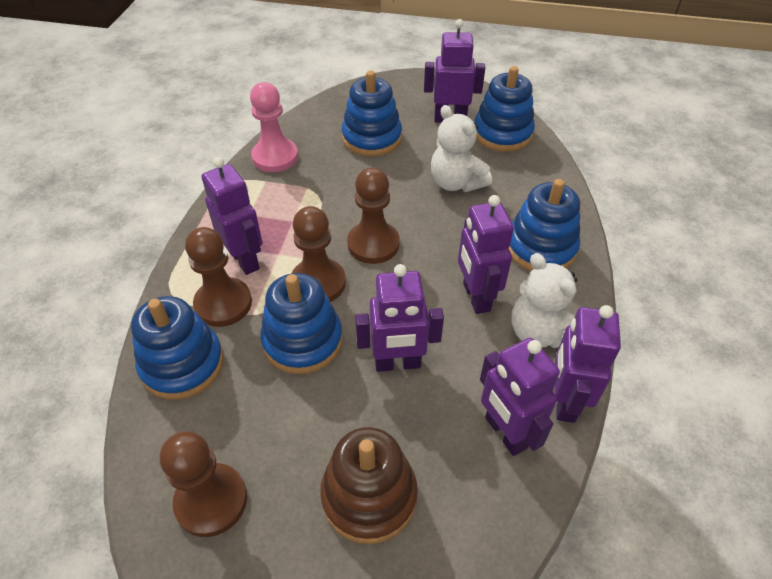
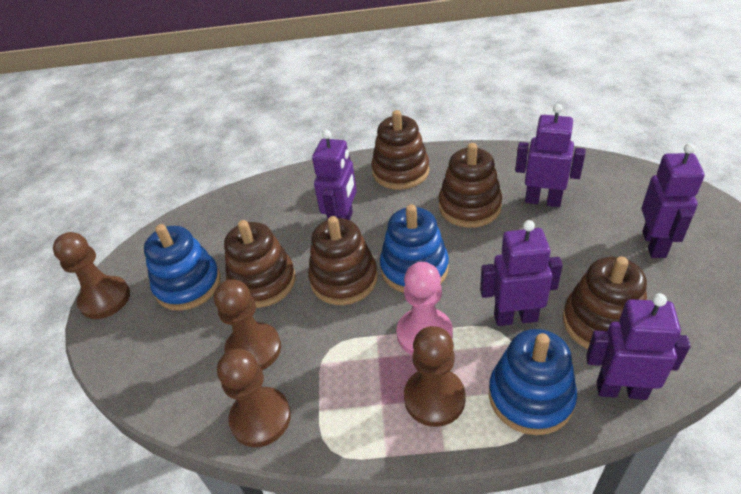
blue stacking toy: 5 -> 3
brown stacking toy: 1 -> 5
purple robot: 6 -> 5
white teddy bear: 2 -> 0

